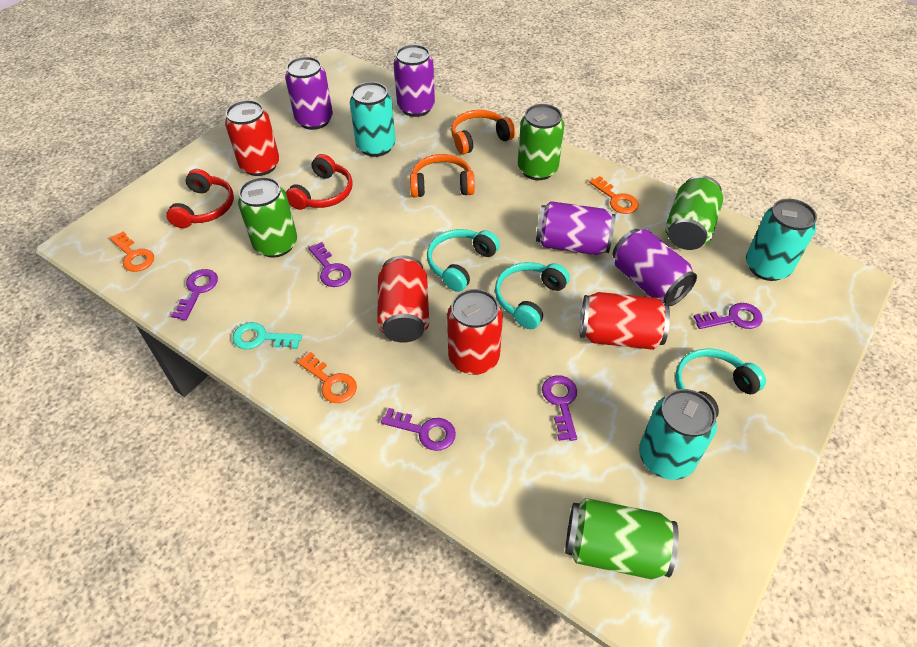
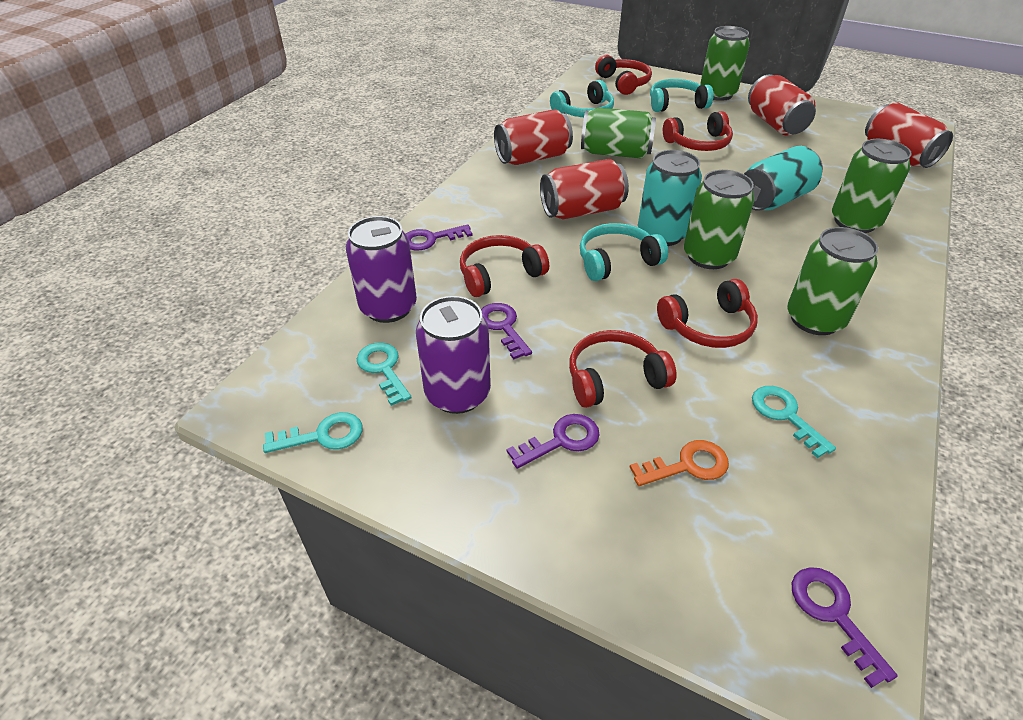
green can: 4 -> 5
orange headphones: 2 -> 0
orange key: 3 -> 1
purple can: 4 -> 2
purple key: 5 -> 4
red headphones: 2 -> 5
turquoise can: 3 -> 2
turquoise key: 1 -> 3

